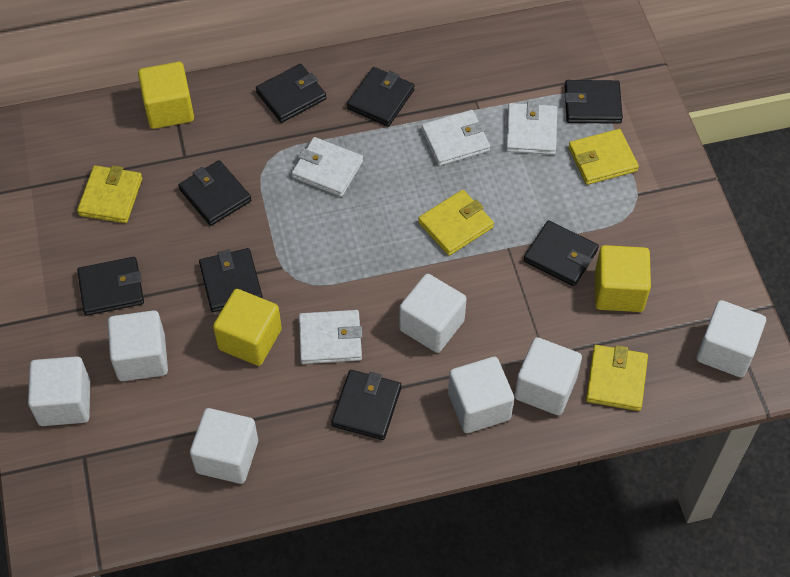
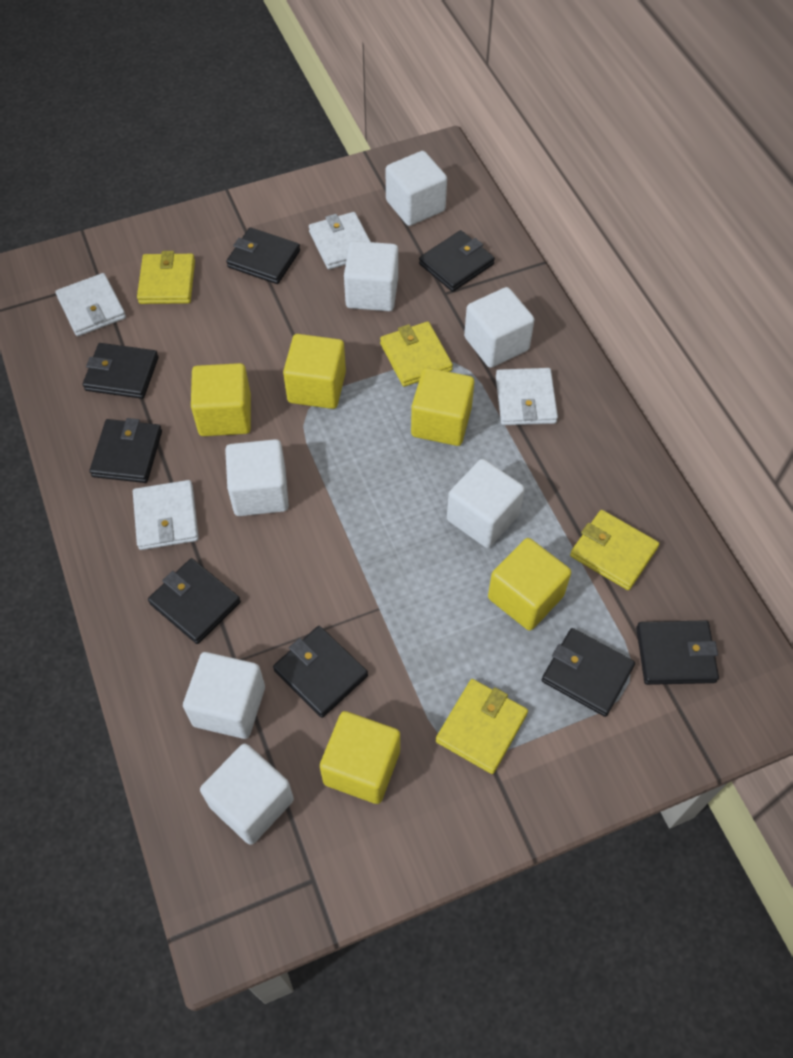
yellow cube: 3 -> 5

